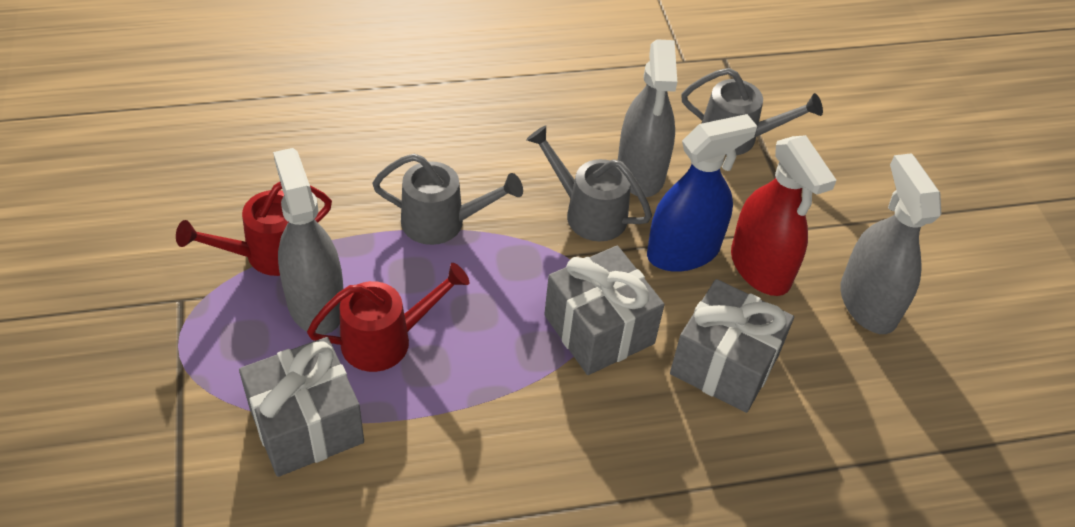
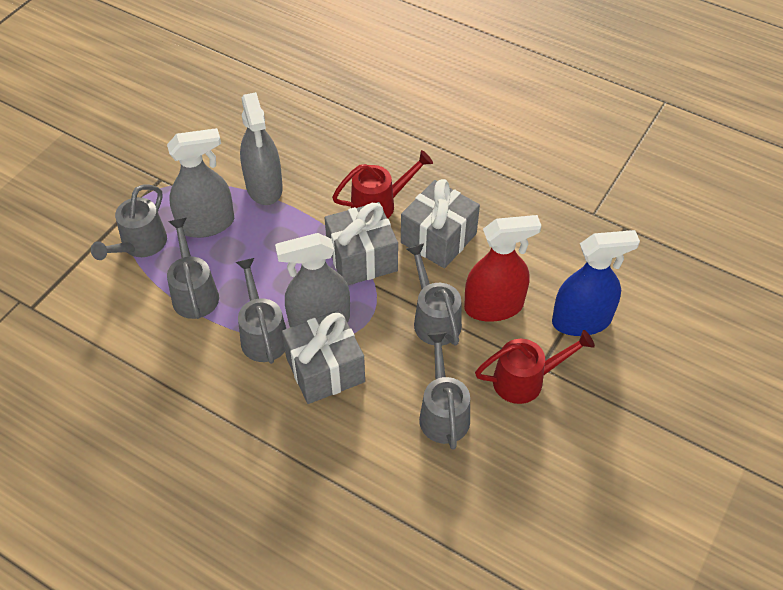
grey watering can: 3 -> 5

